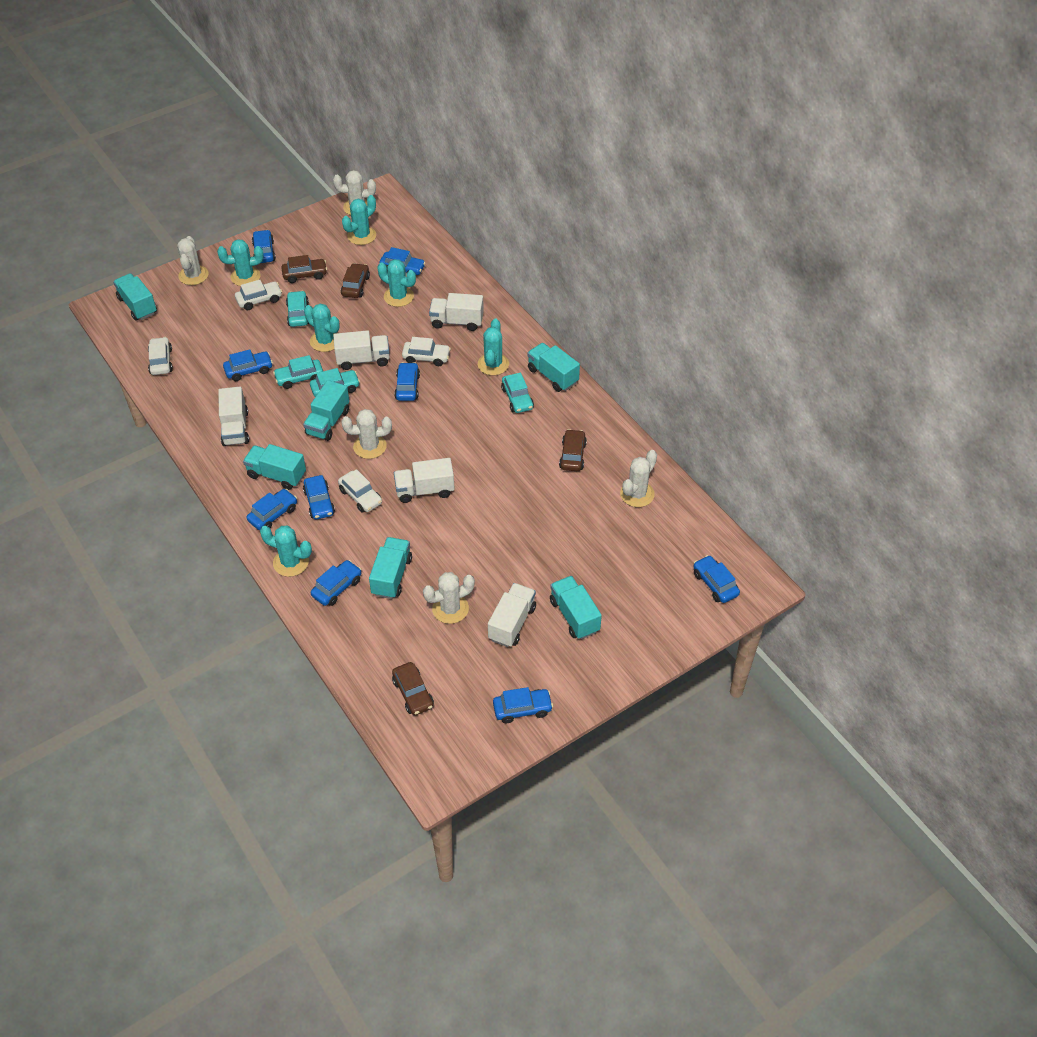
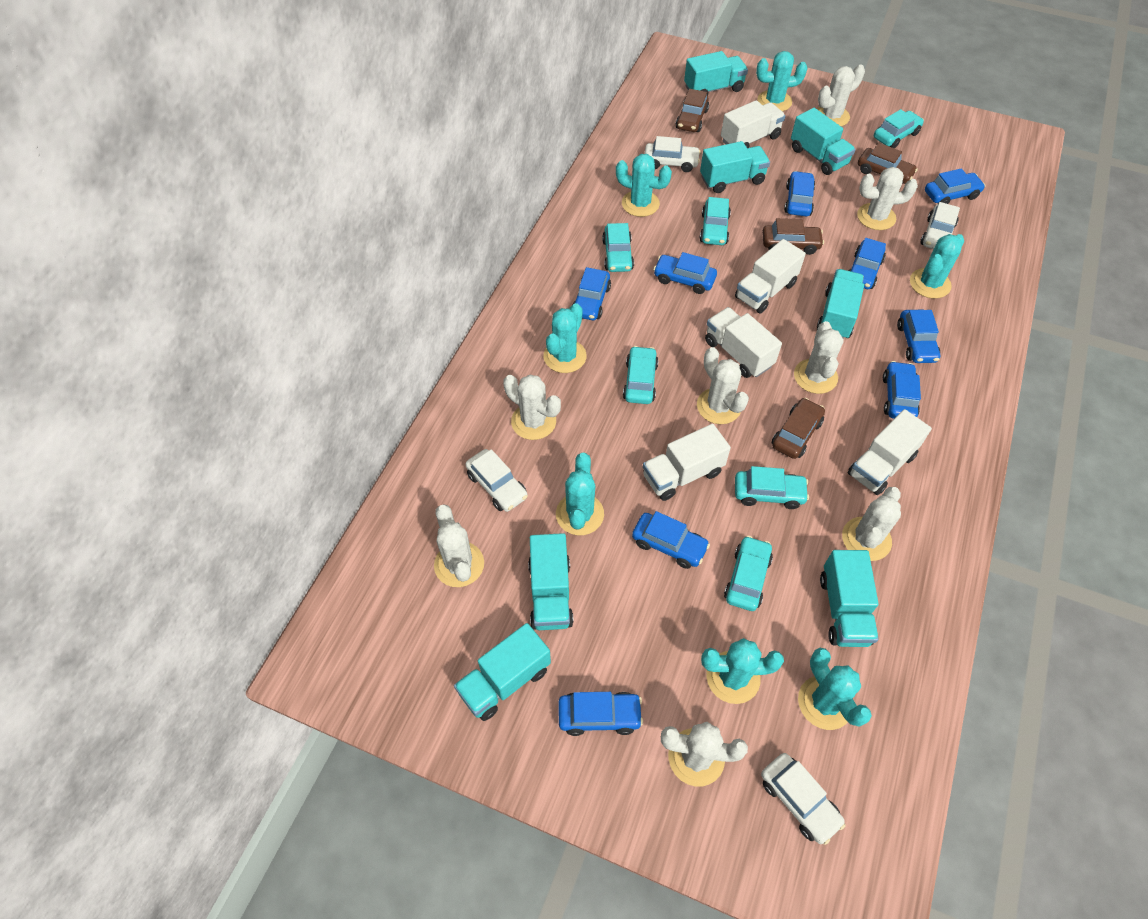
turquoise cactus: 6 -> 7
turquoise car: 4 -> 6
turquoise truck: 6 -> 7
white cactus: 5 -> 8

